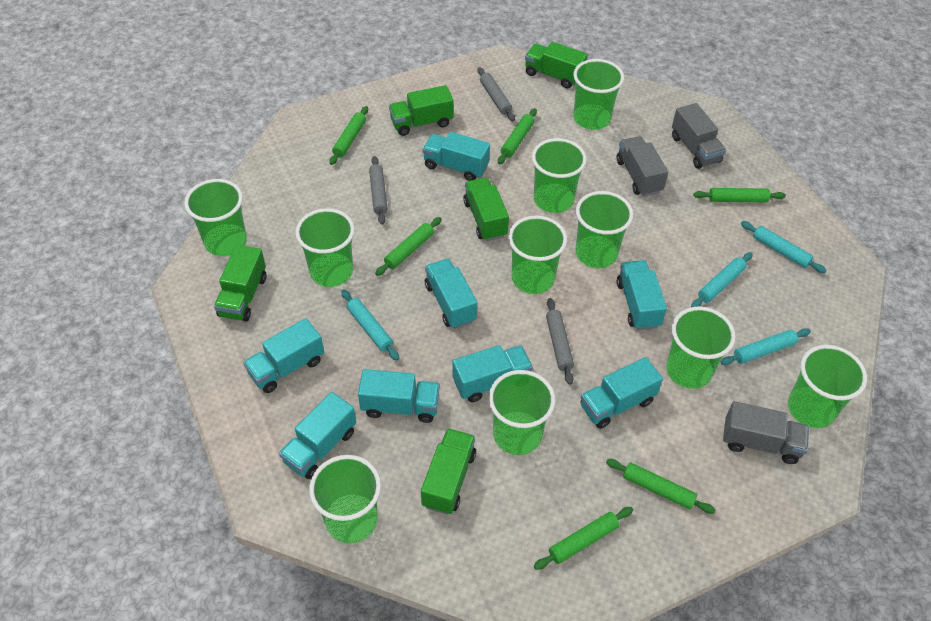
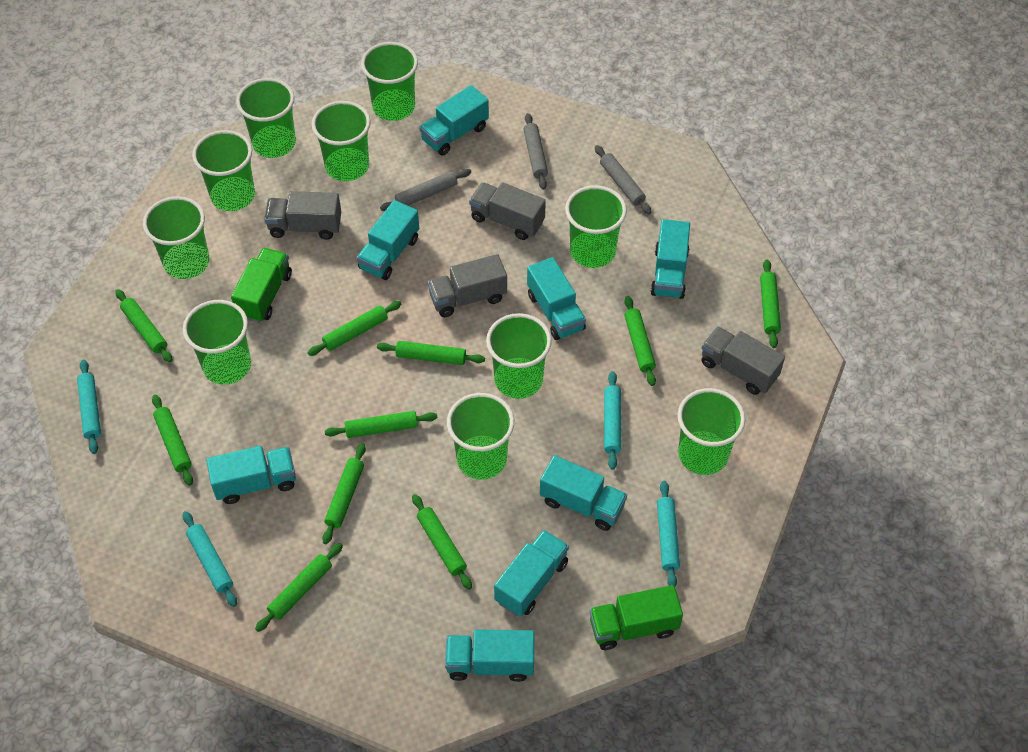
green rolling pin: 6 -> 10
green truck: 5 -> 2
grey truck: 3 -> 4

